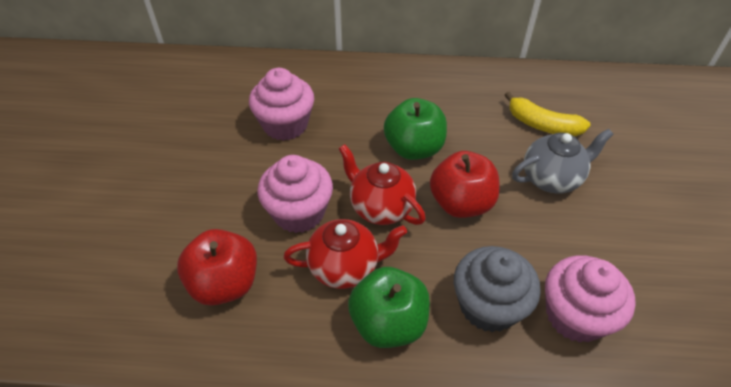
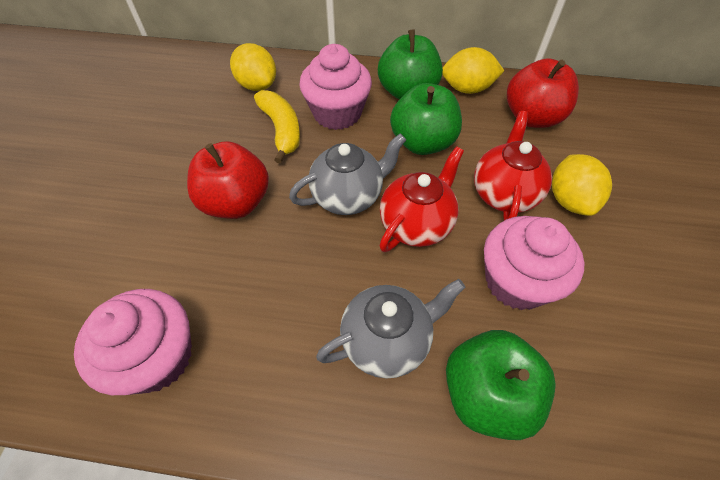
green apple: 2 -> 3
grey cupcake: 1 -> 0
grey teapot: 1 -> 2
yellow lemon: 0 -> 3

